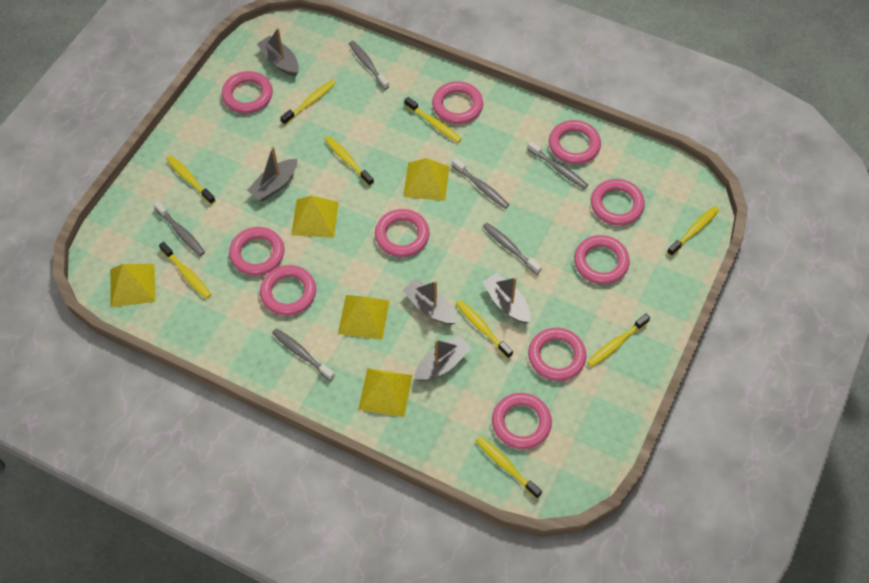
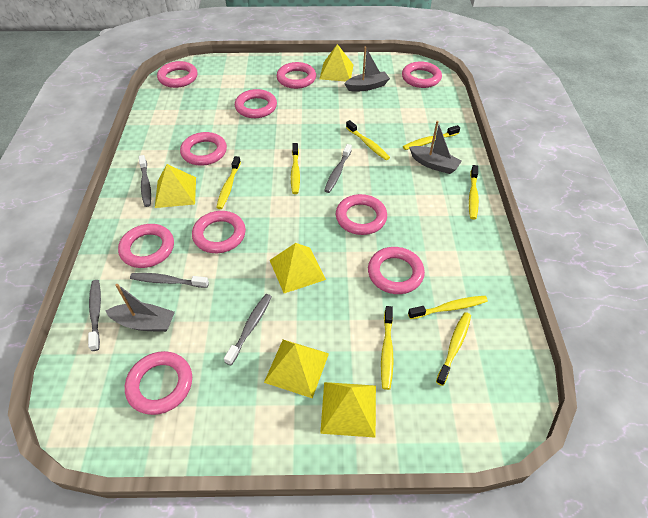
grey boat: 5 -> 3
grey toothbrush: 6 -> 5
yellow toothbrush: 9 -> 8

